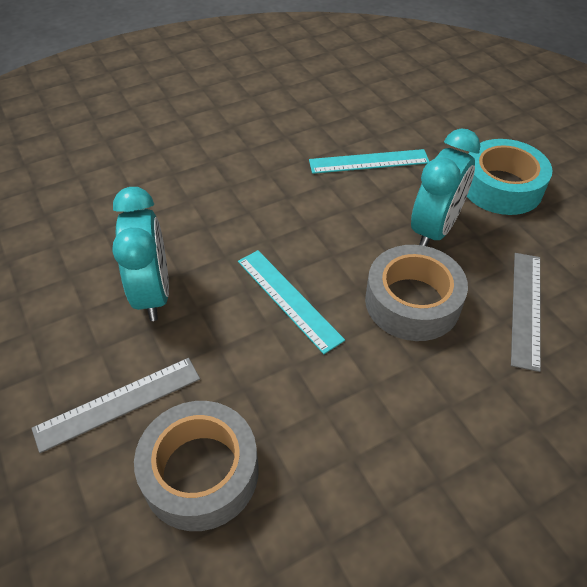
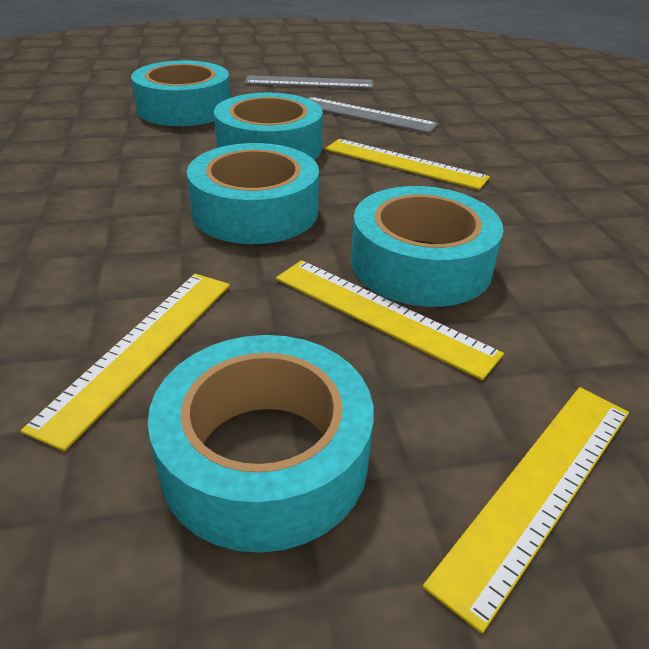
grey tape: 2 -> 0
turquoise clock: 2 -> 0
turquoise ruler: 2 -> 0
turquoise tape: 1 -> 5
yellow ruler: 0 -> 4

